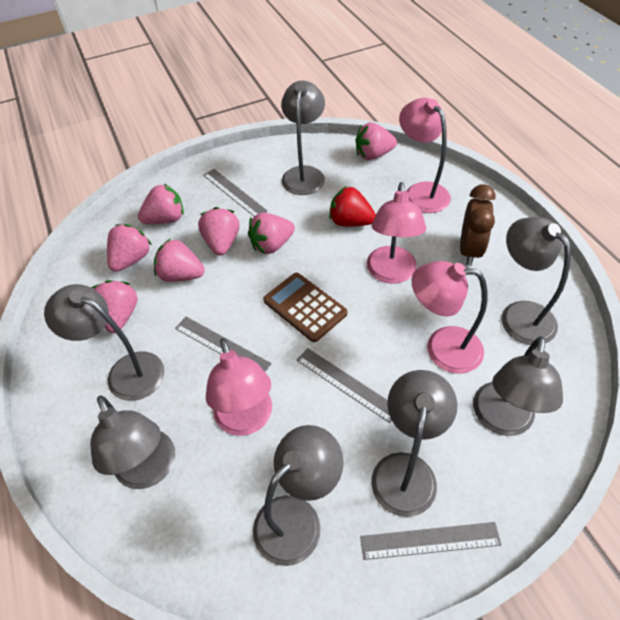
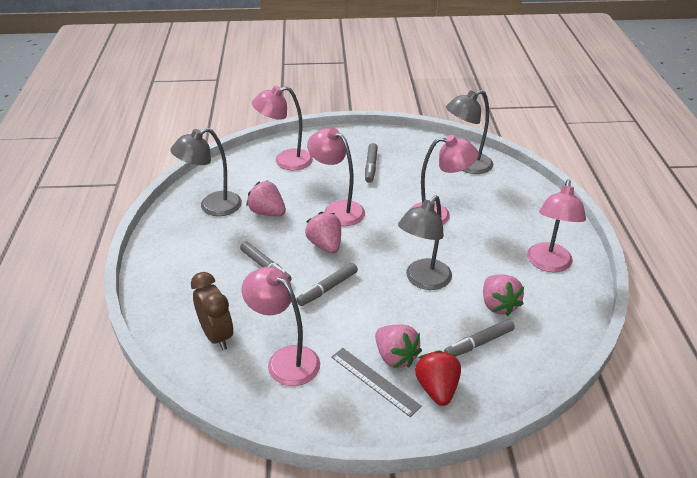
brown calculator: 1 -> 0
grey lamp: 7 -> 3
grey marker: 0 -> 4
grey ruler: 4 -> 1
pink lamp: 4 -> 5
pink strawberry: 7 -> 4

